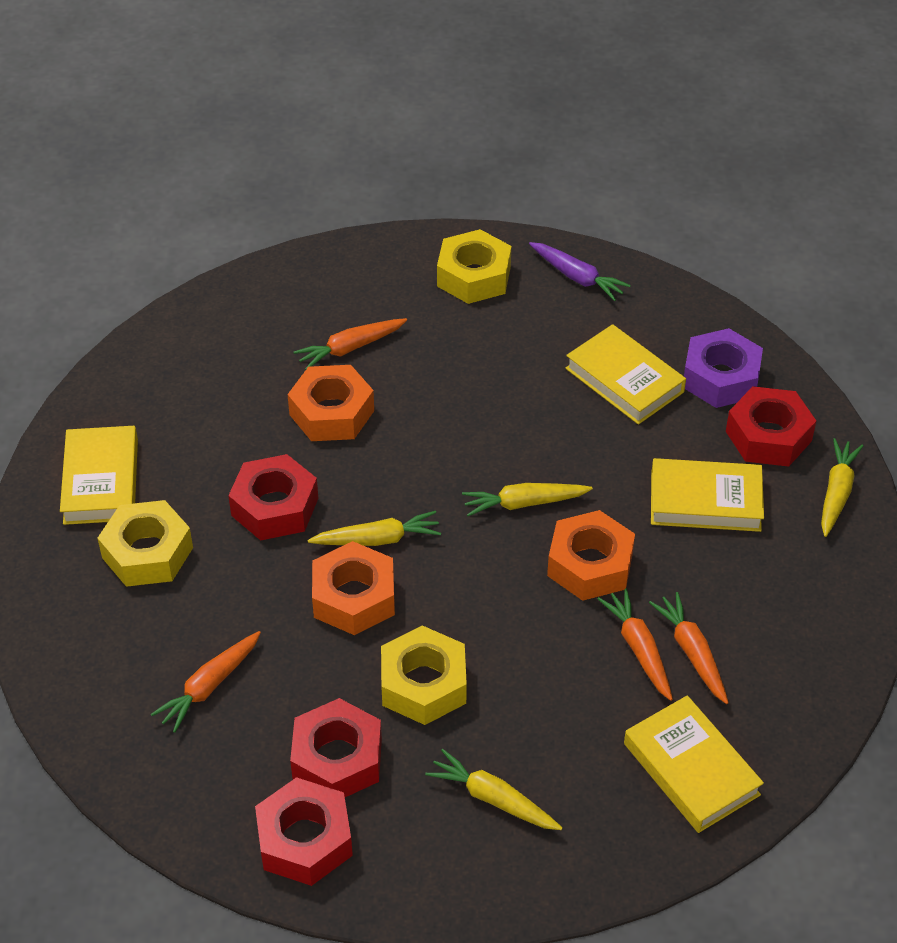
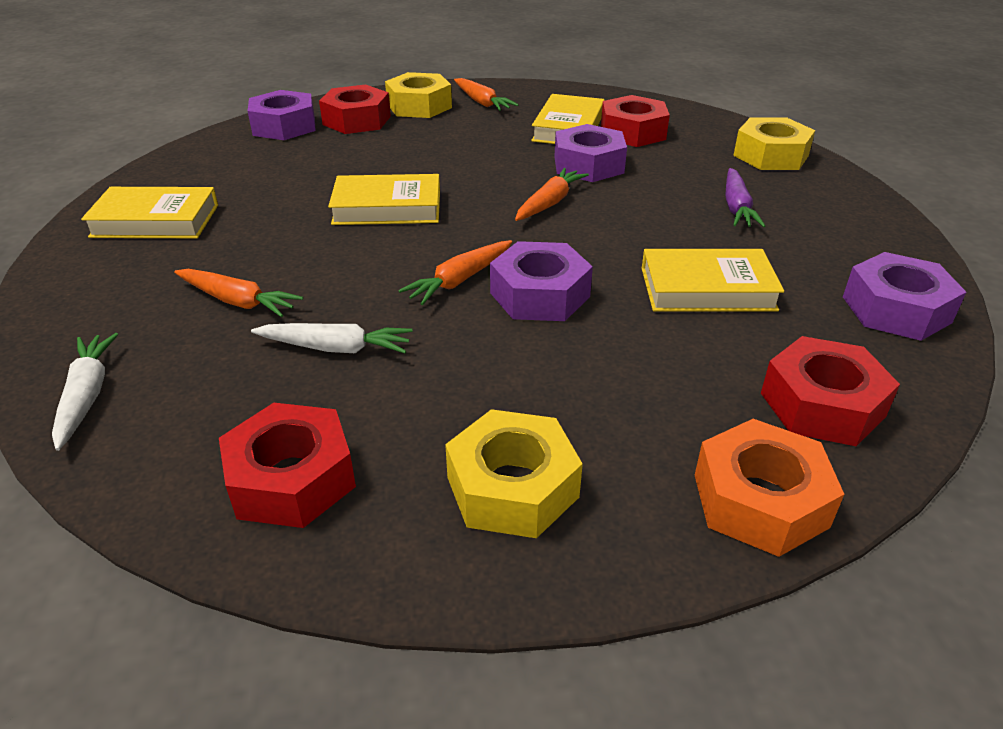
orange nut: 3 -> 1
purple nut: 1 -> 4
white carrot: 0 -> 2
yellow carrot: 4 -> 0

